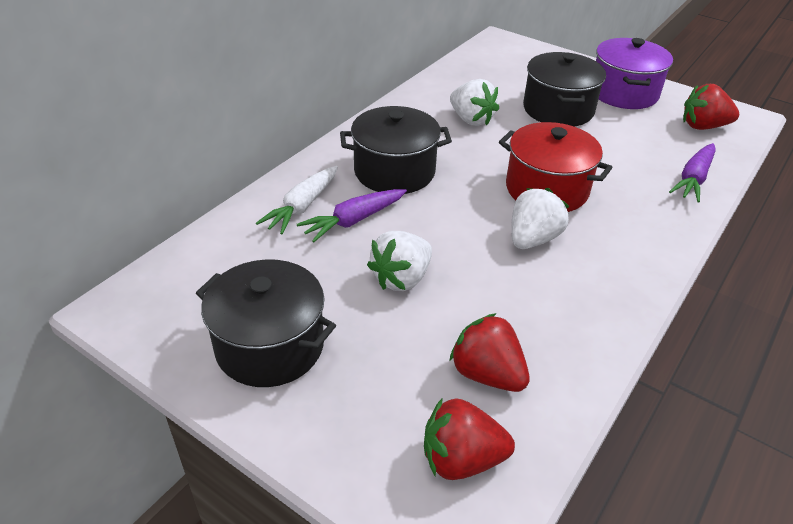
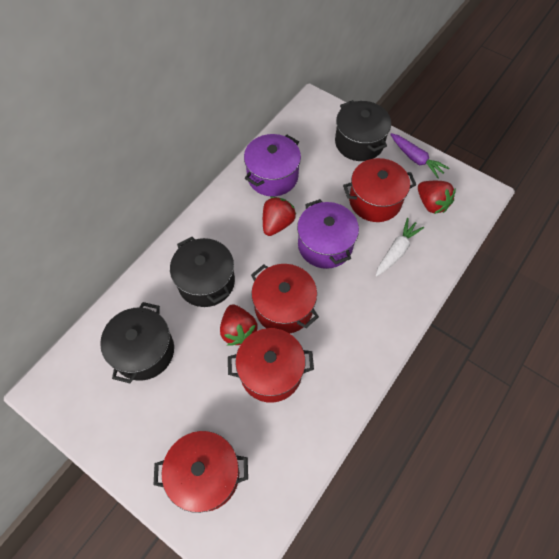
purple carrot: 2 -> 1
purple pot: 1 -> 2
red pot: 1 -> 4
white strawberry: 3 -> 0

